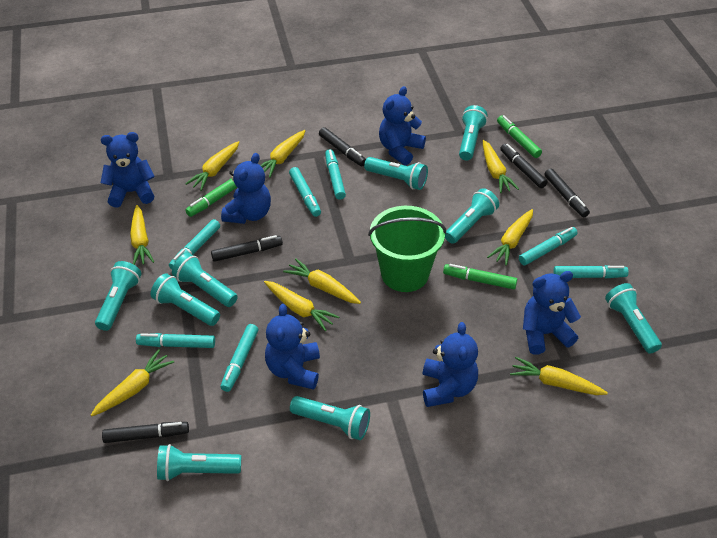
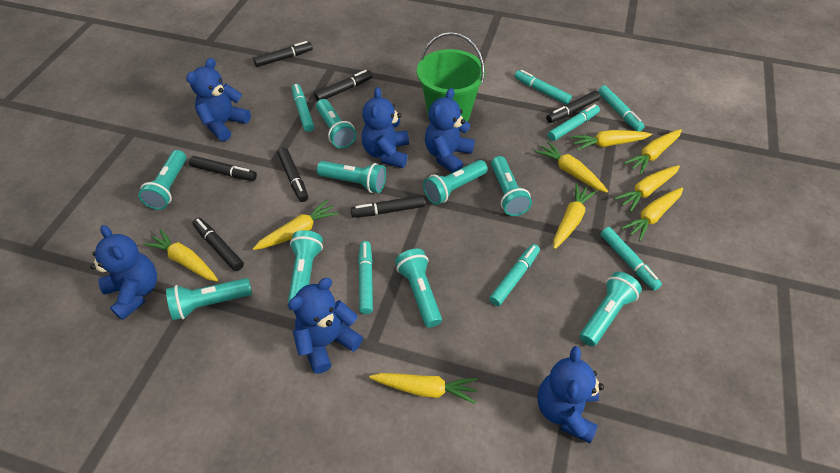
black marker: 5 -> 7
green marker: 3 -> 0

